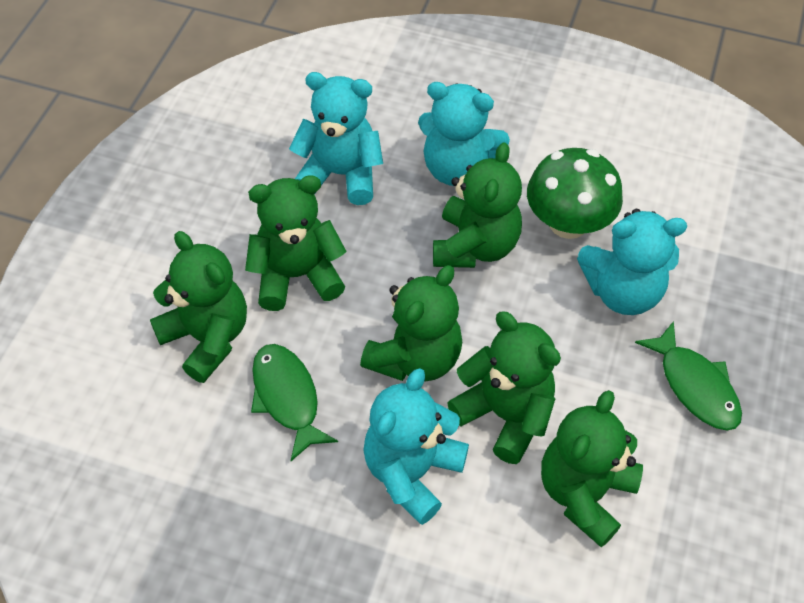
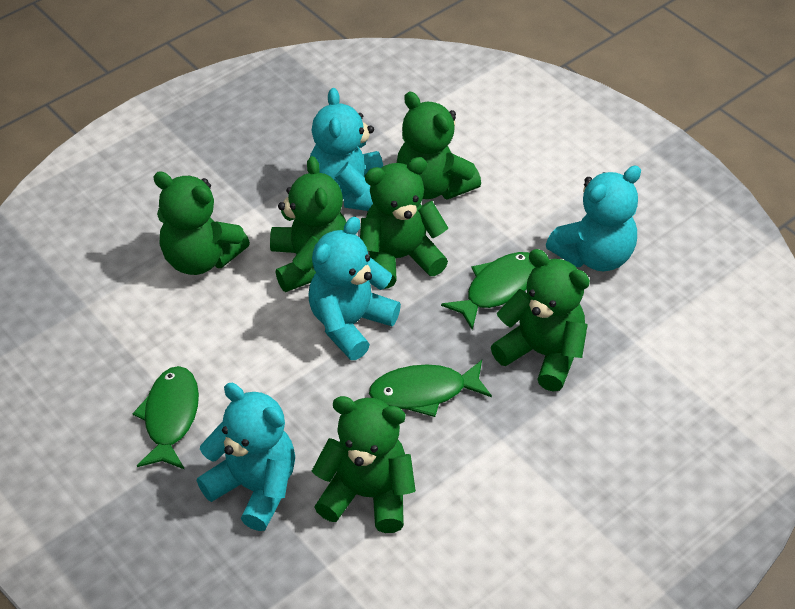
green fish: 2 -> 3
green mushroom: 1 -> 0

